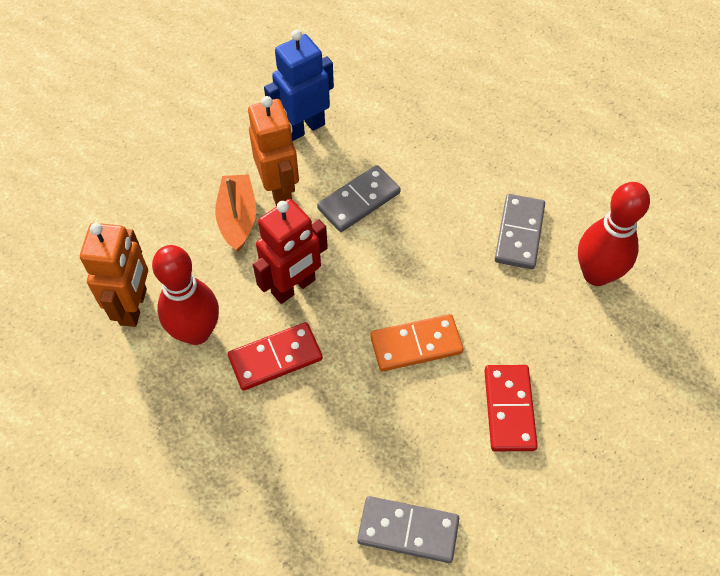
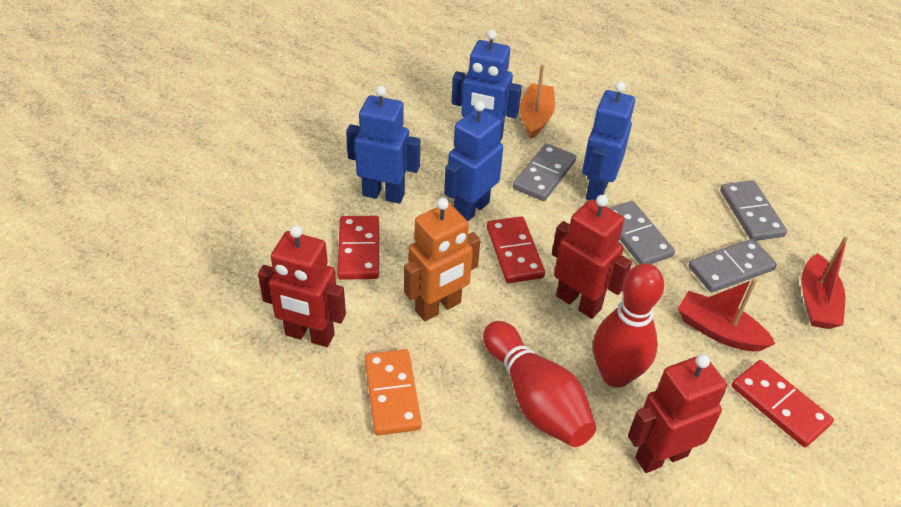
blue robot: 1 -> 4
grey domino: 3 -> 4
orange robot: 2 -> 1
red boat: 0 -> 2
red domino: 2 -> 3
red robot: 1 -> 3

